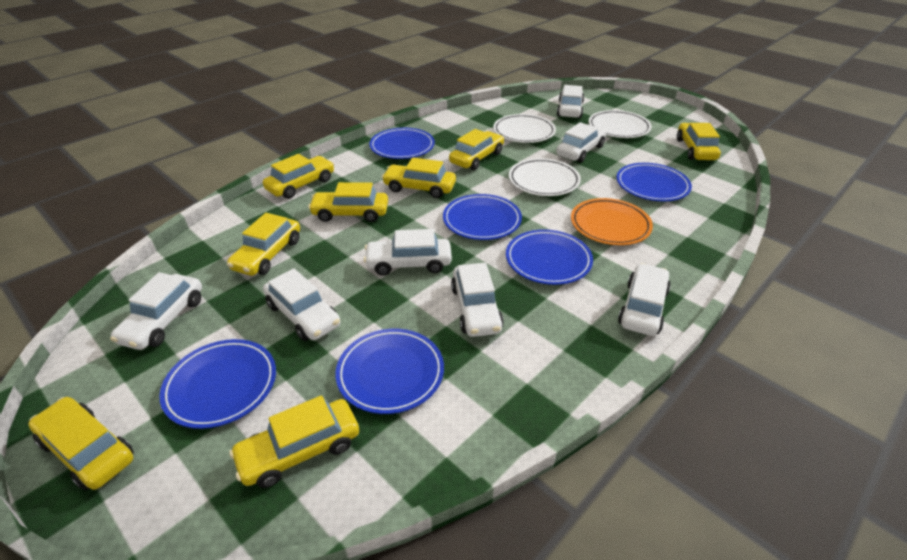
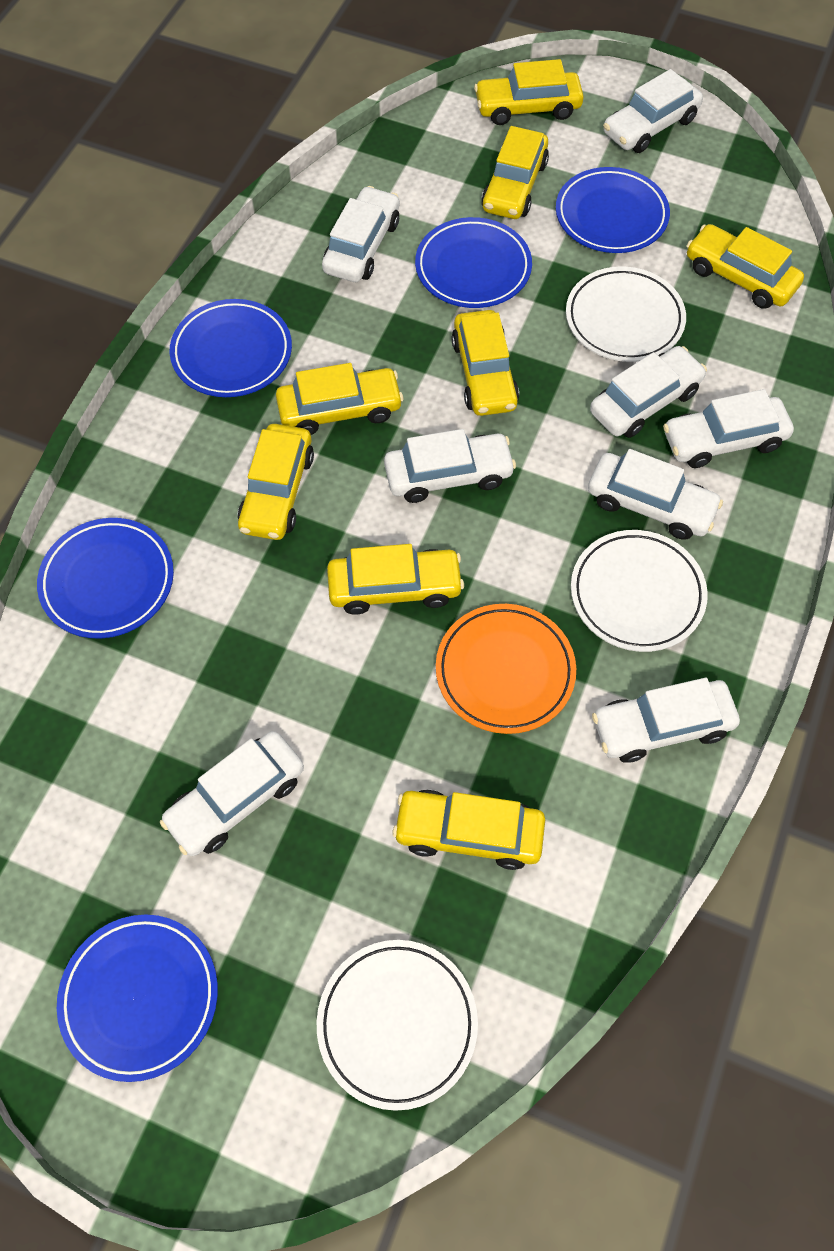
blue plate: 6 -> 5
white car: 7 -> 8

